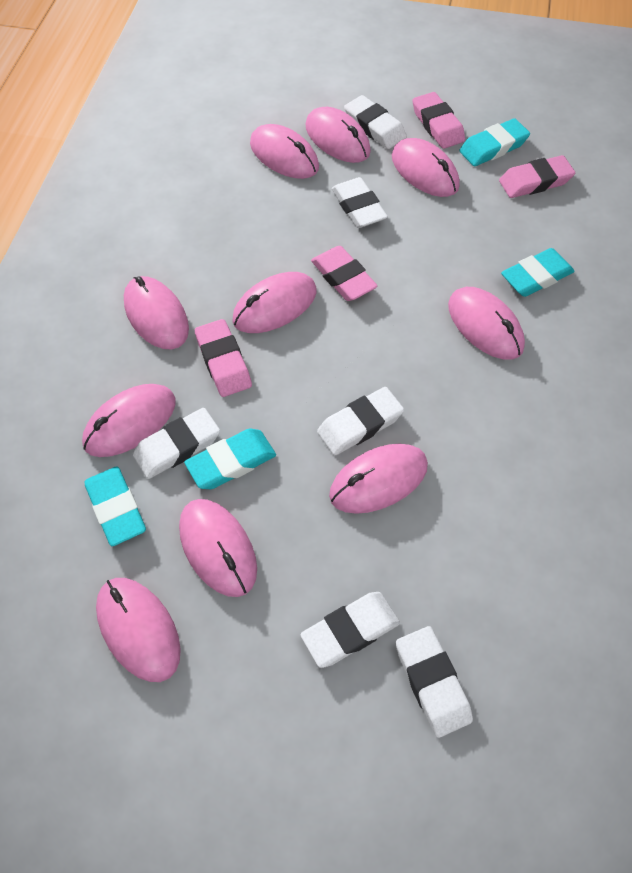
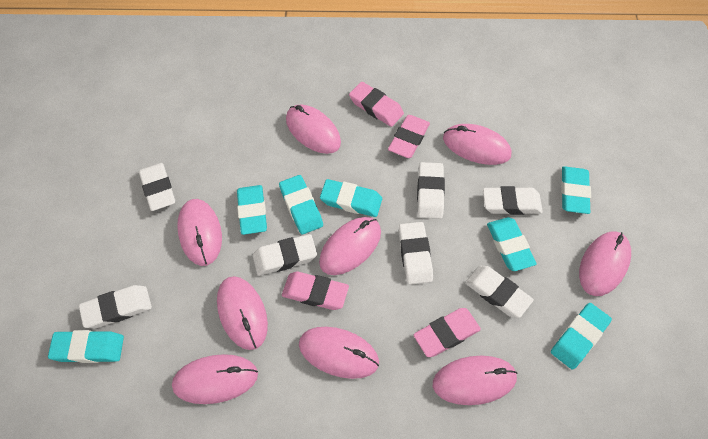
pink mouse: 10 -> 9
turquoise eraser: 4 -> 7
white eraser: 6 -> 7

